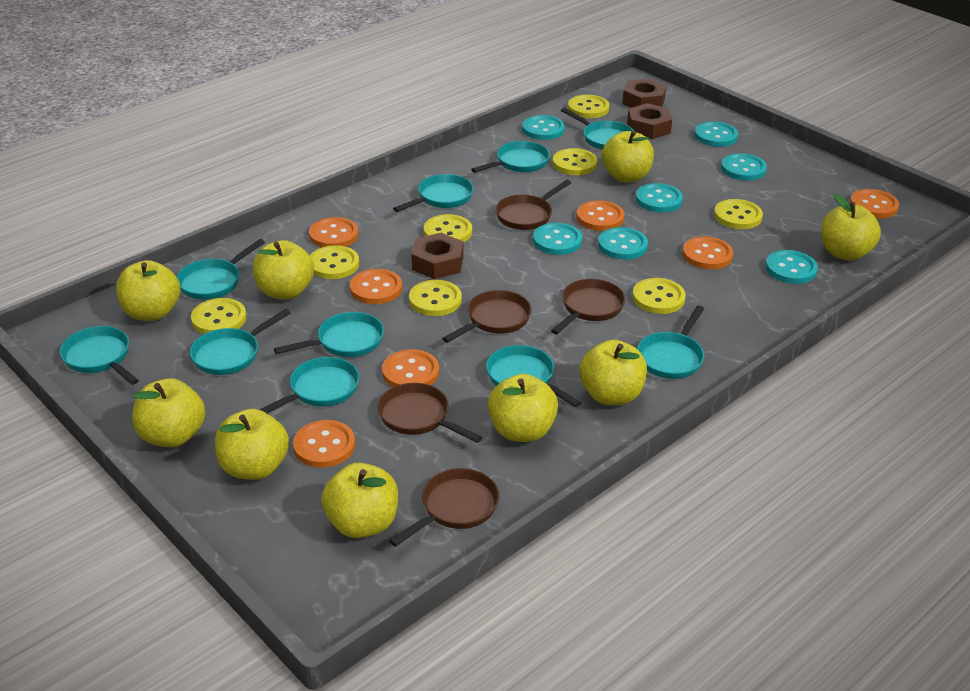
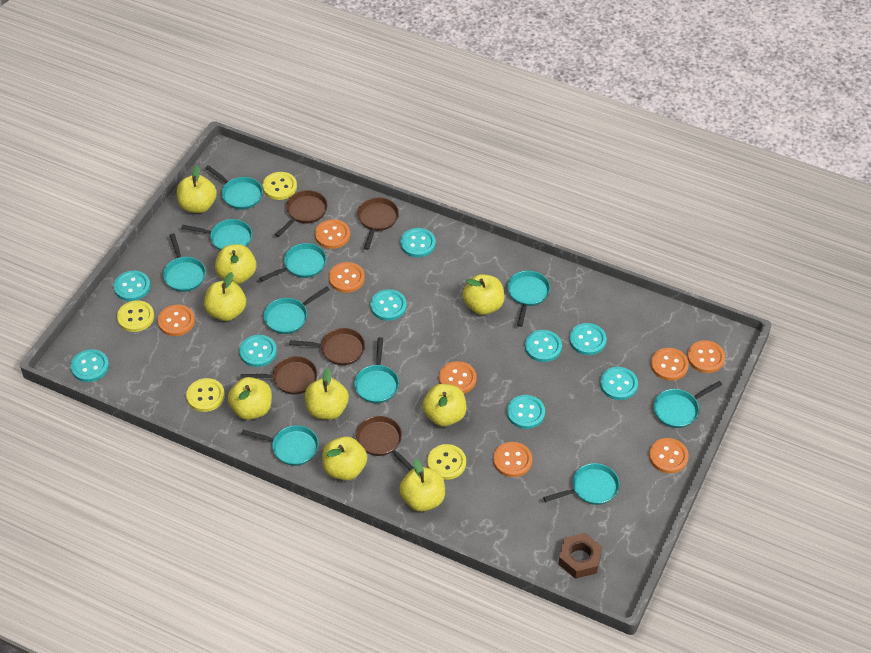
brown nut: 3 -> 1
orange button: 7 -> 8
turquoise button: 7 -> 9
yellow button: 8 -> 4

